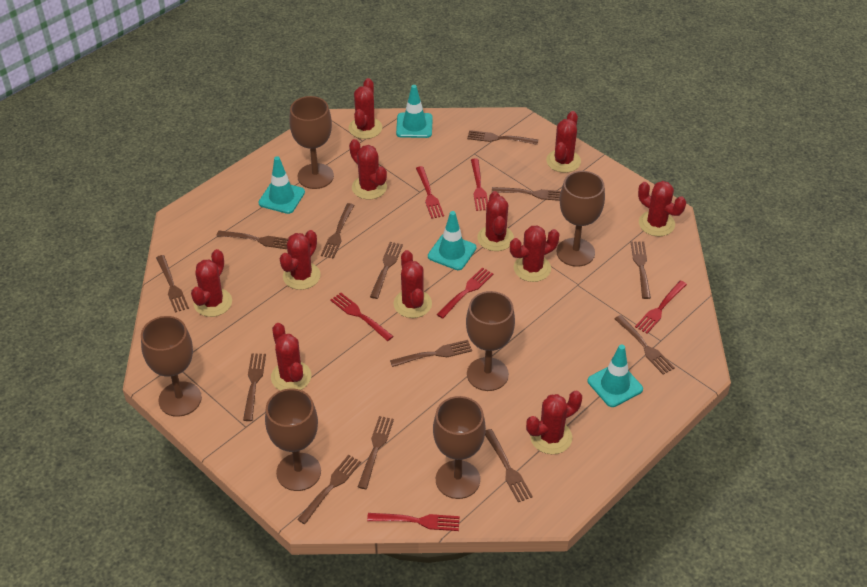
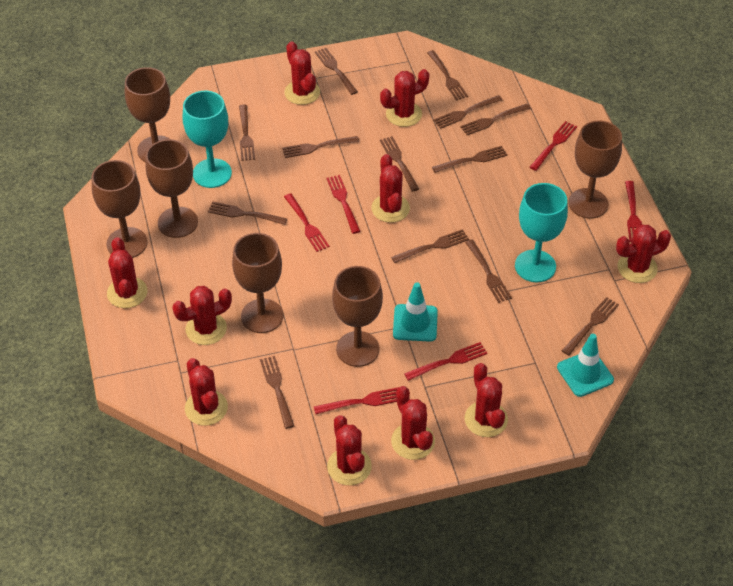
red cactus: 11 -> 10
turquoise goblet: 0 -> 2
turquoise traffic cone: 4 -> 2

